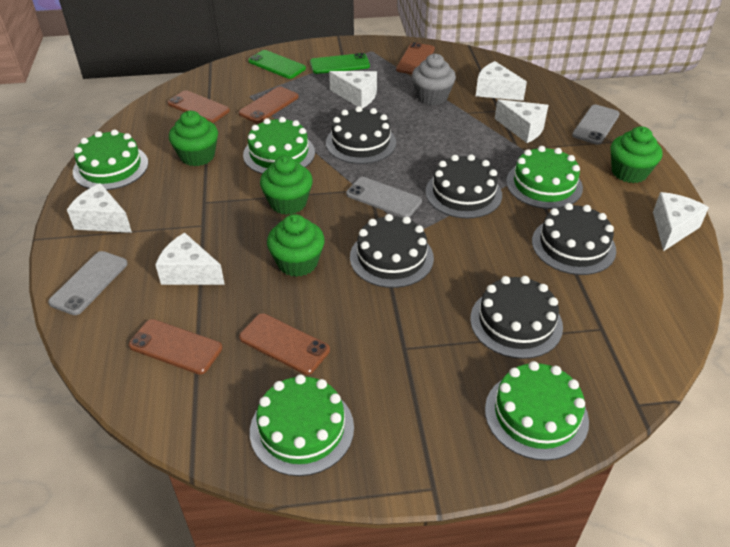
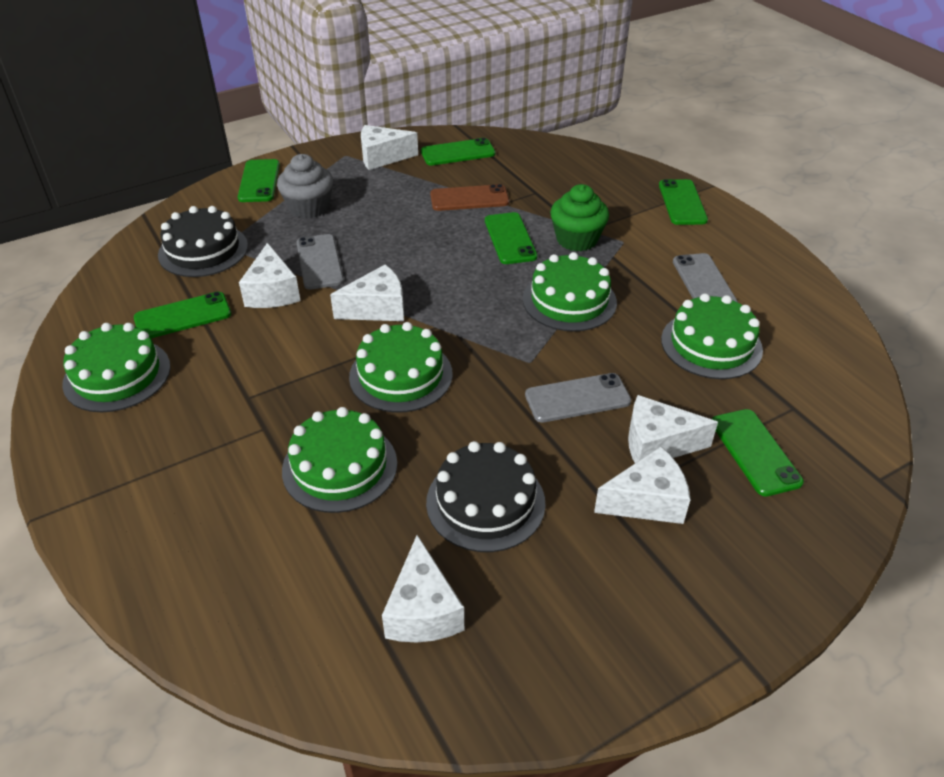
black cake: 5 -> 2
brown phone: 5 -> 1
green cupcake: 4 -> 1
green phone: 2 -> 6

